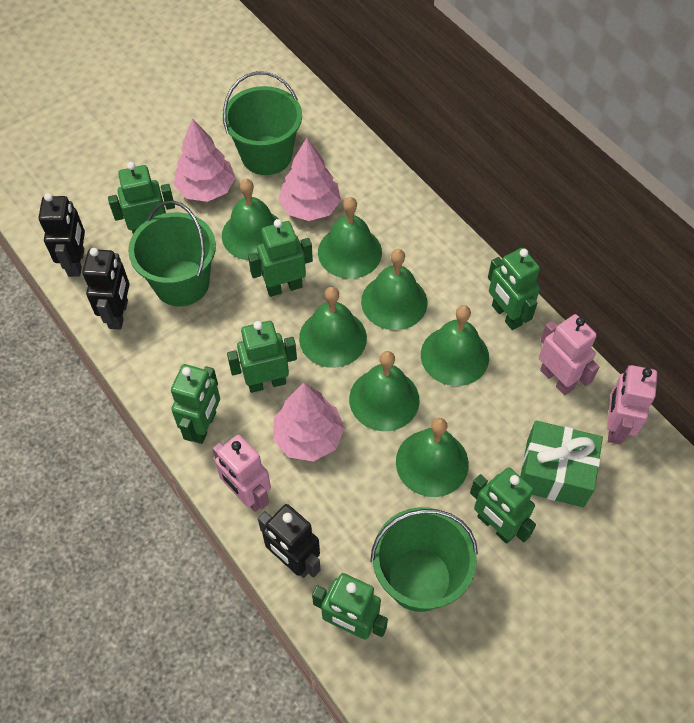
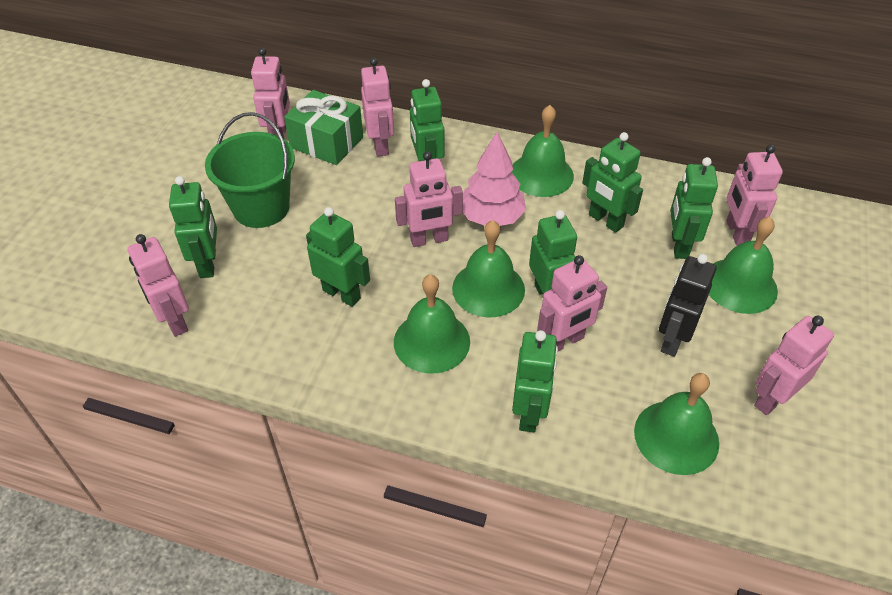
black robot: 3 -> 1
green bell: 7 -> 5
green bucket: 3 -> 1
pink robot: 3 -> 7
pink tree: 3 -> 1

